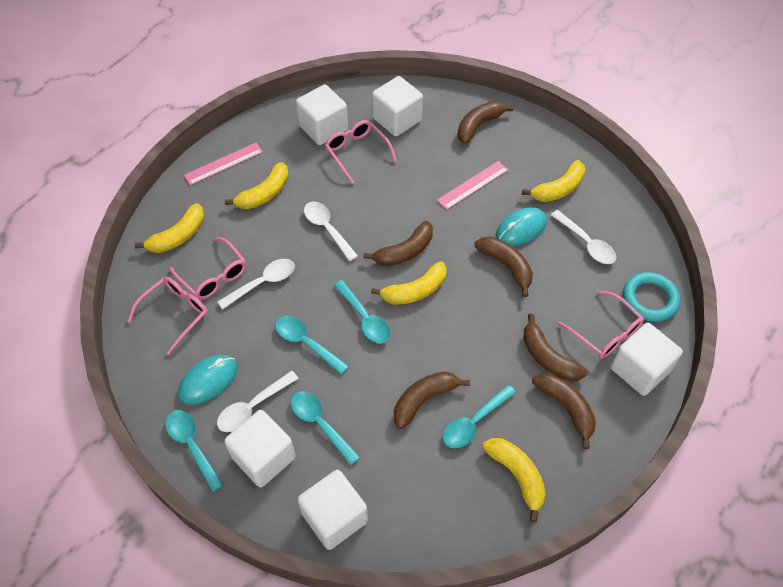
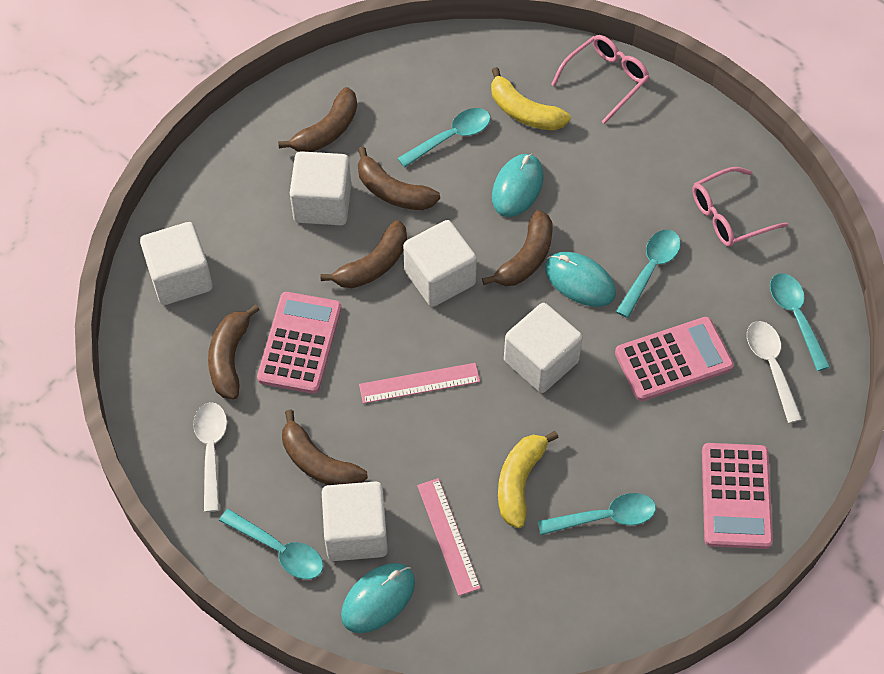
pink calculator: 0 -> 3
pink glasses: 4 -> 2
turquoise mouse: 2 -> 3
turquoise ring: 1 -> 0
white spoon: 4 -> 2
yellow banana: 5 -> 2

